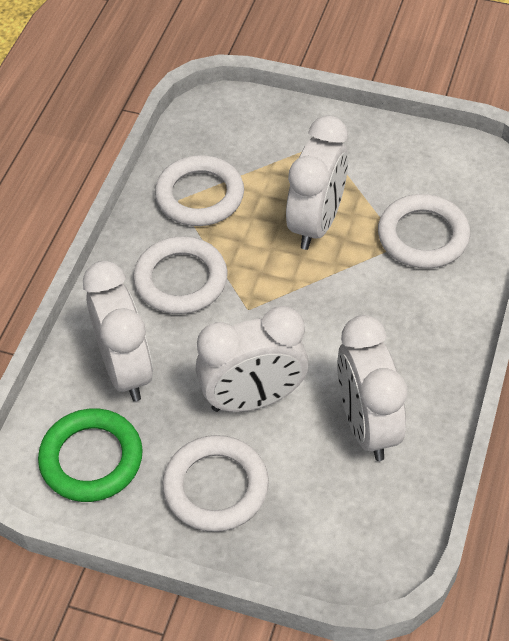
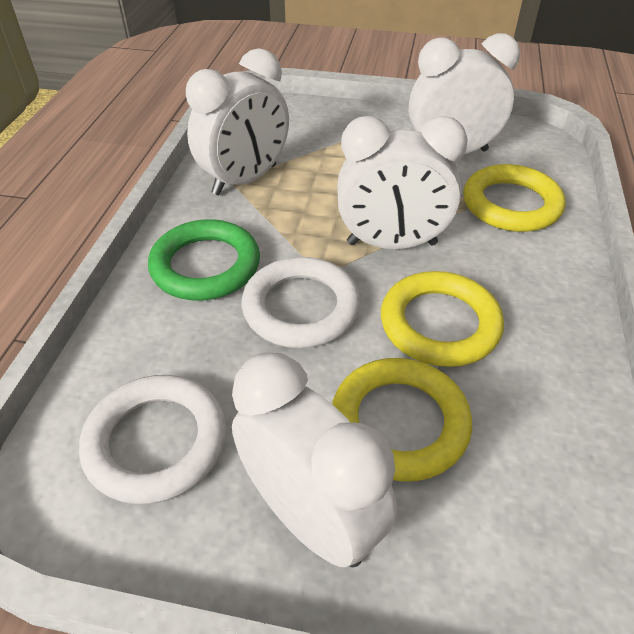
white ring: 4 -> 2
yellow ring: 0 -> 3

